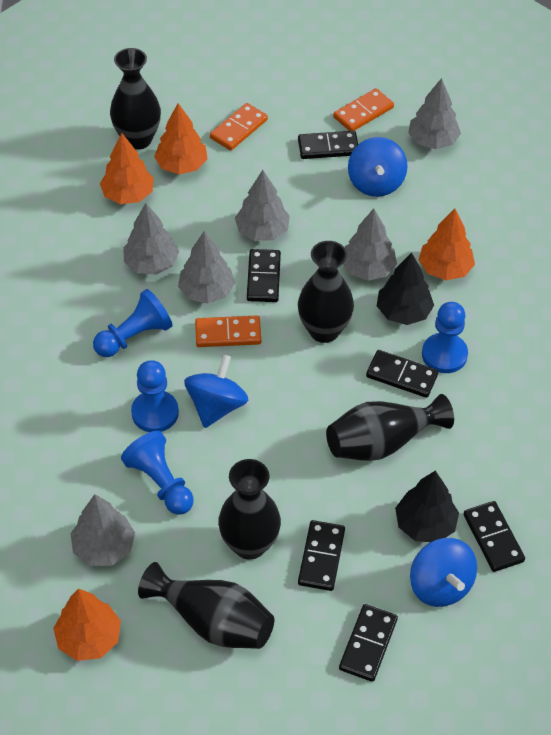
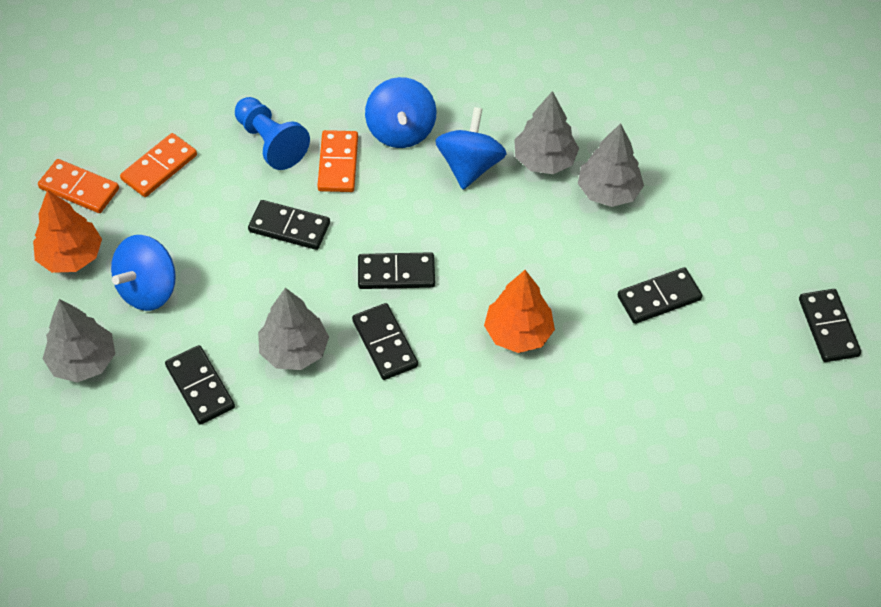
black tree: 2 -> 0
black vase: 5 -> 0
blue pawn: 4 -> 1
grey tree: 6 -> 4
orange tree: 4 -> 2

